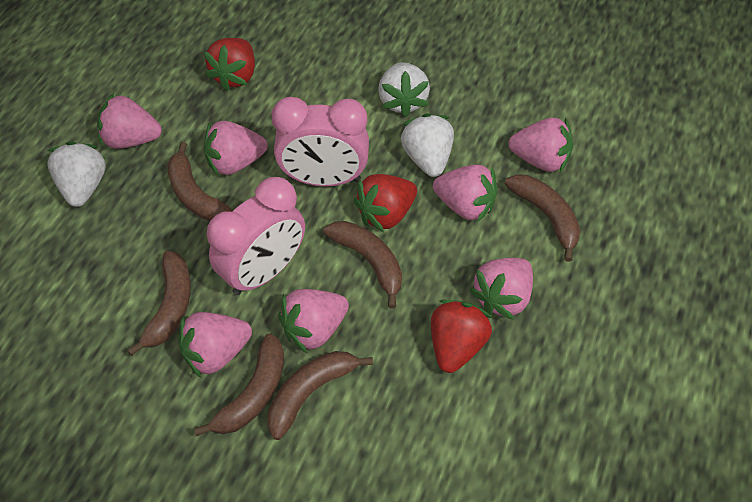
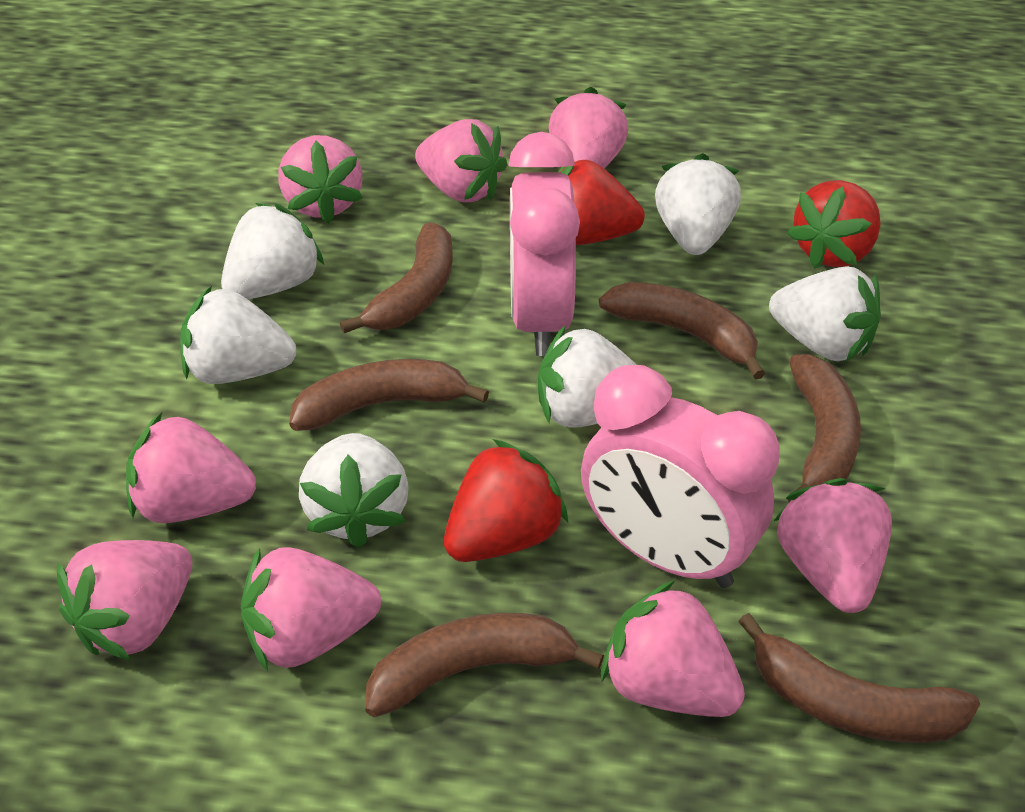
pink strawberry: 7 -> 8
white strawberry: 3 -> 6

